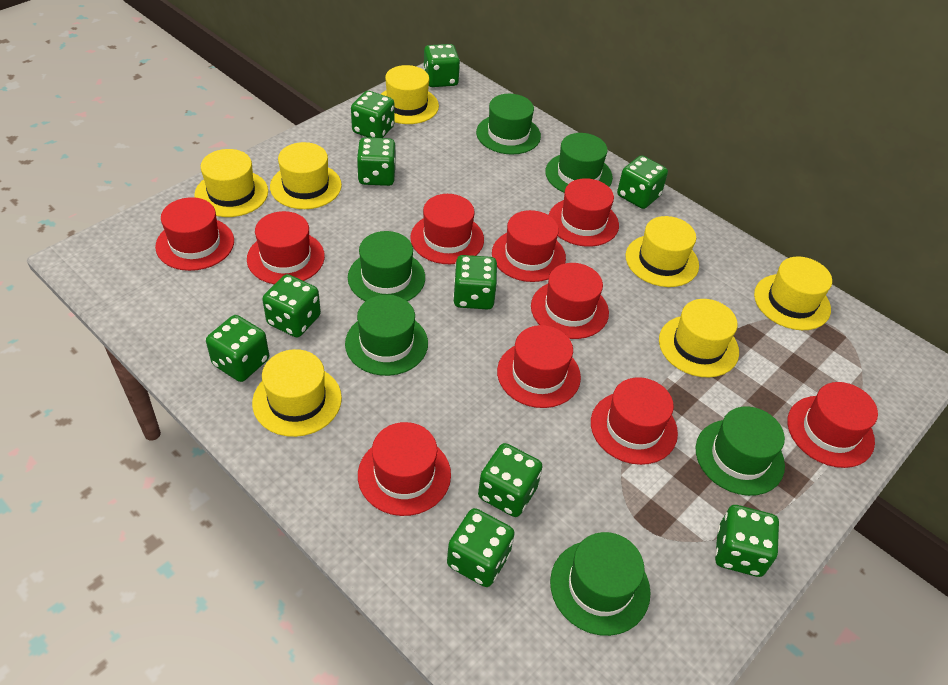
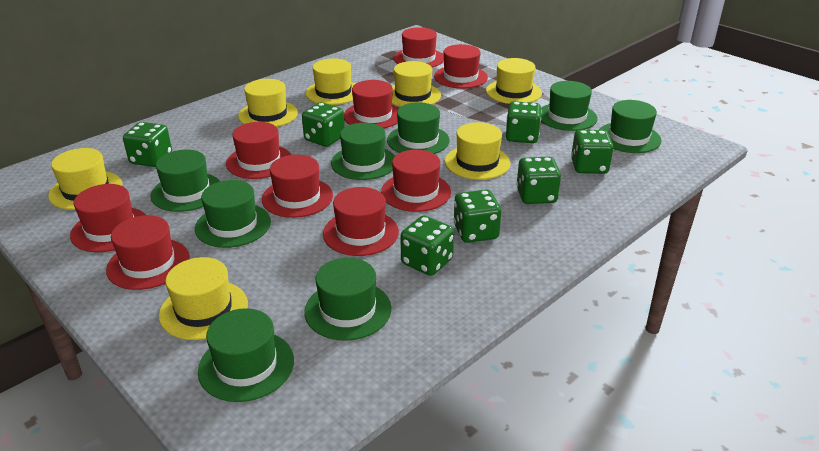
green dice: 10 -> 7
green hat: 6 -> 8
red hat: 10 -> 9

